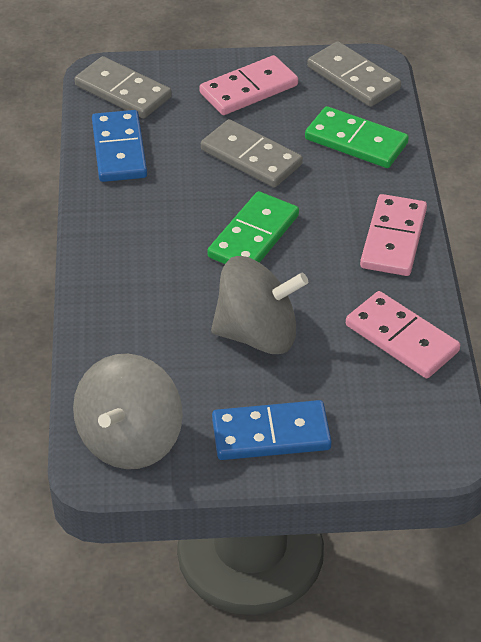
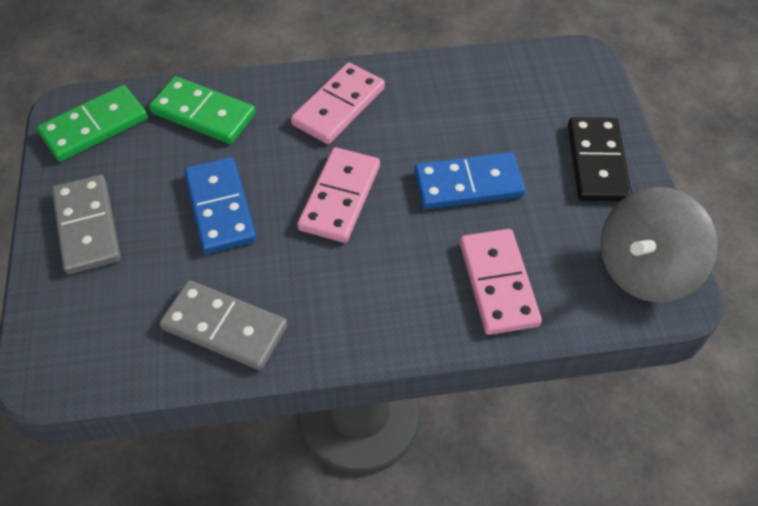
black domino: 0 -> 1
grey domino: 3 -> 2
grey spinning top: 2 -> 1

